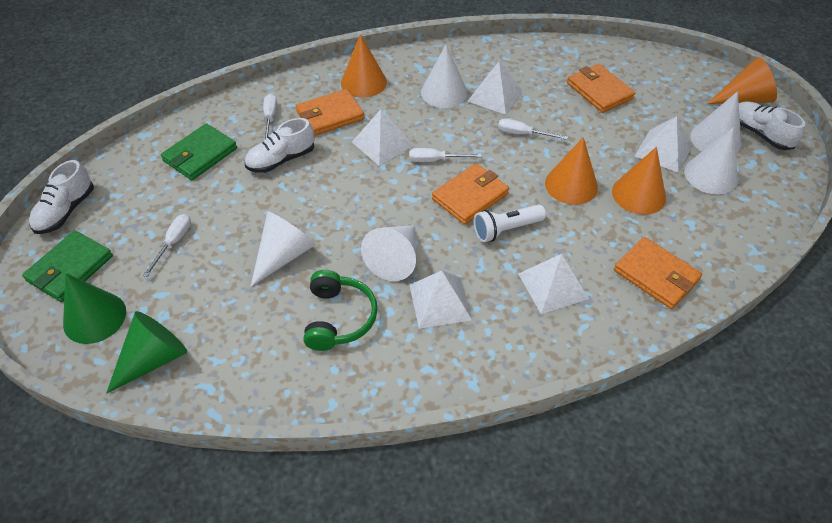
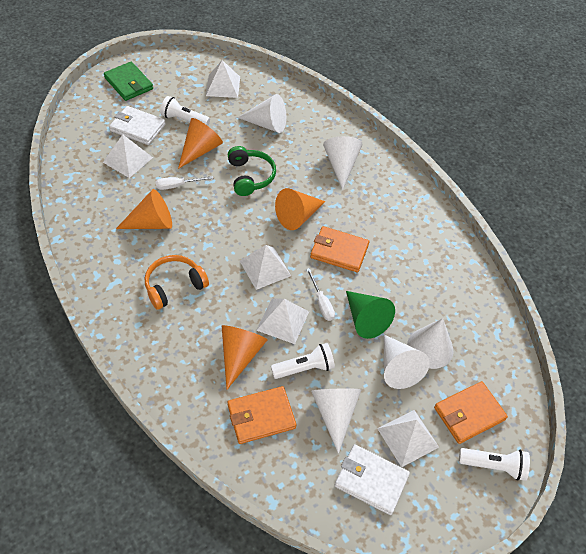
green cone: 2 -> 1
green wallet: 2 -> 1
orange headphones: 0 -> 1
orange wallet: 4 -> 3
white flashlight: 1 -> 3
white screwdriver: 4 -> 2
white shoe: 3 -> 0
white wallet: 0 -> 2

